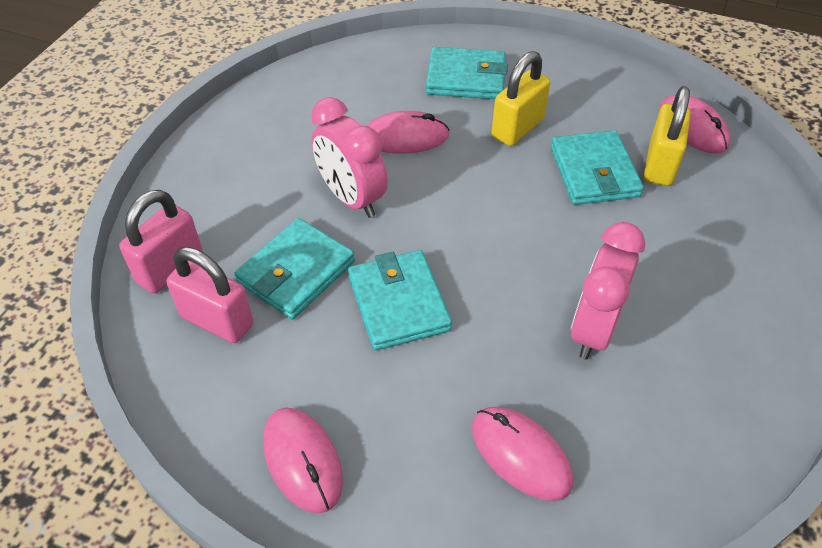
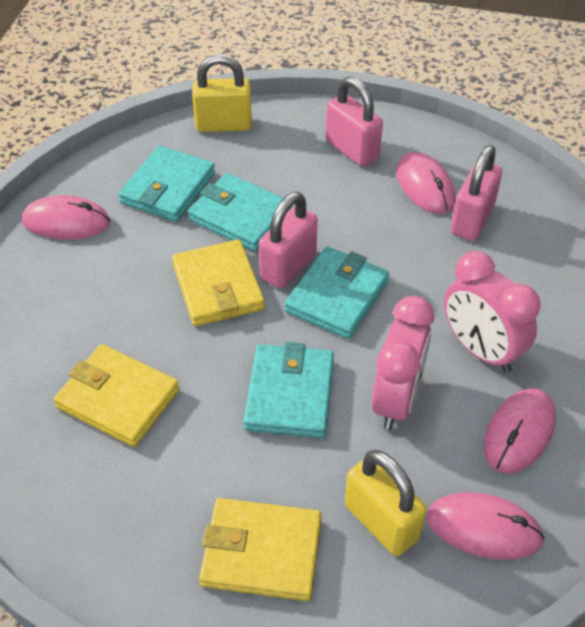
pink padlock: 2 -> 3
yellow wallet: 0 -> 3

